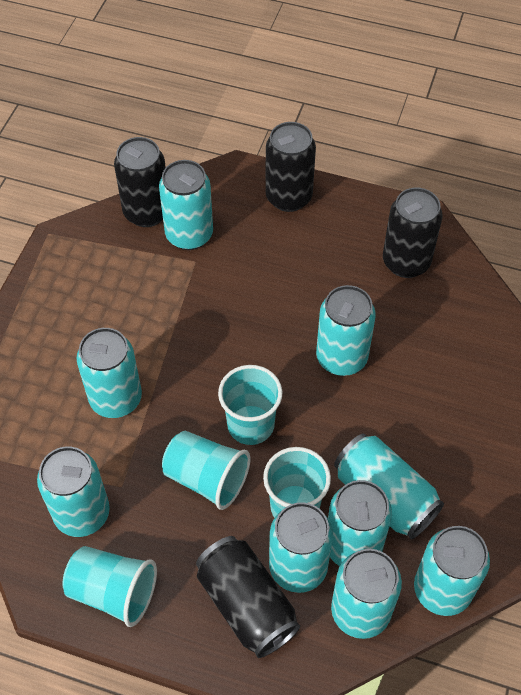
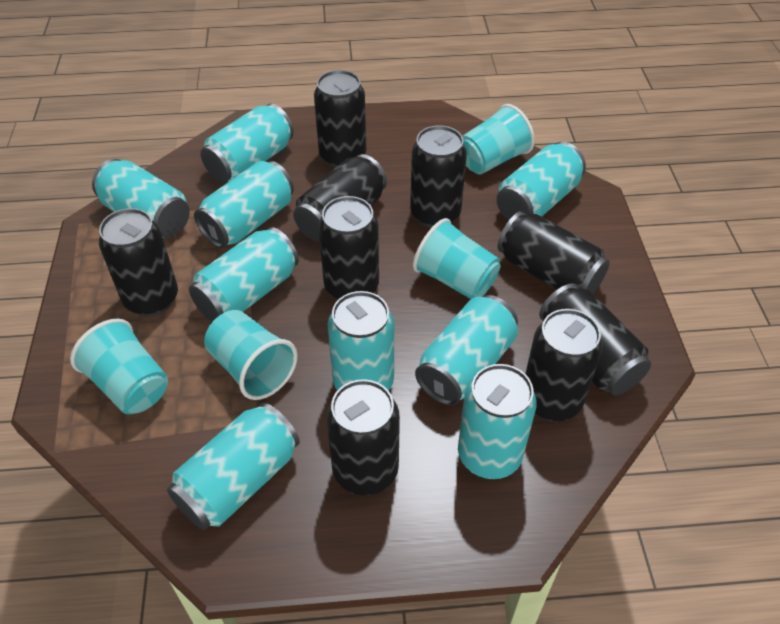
black can: 4 -> 9

